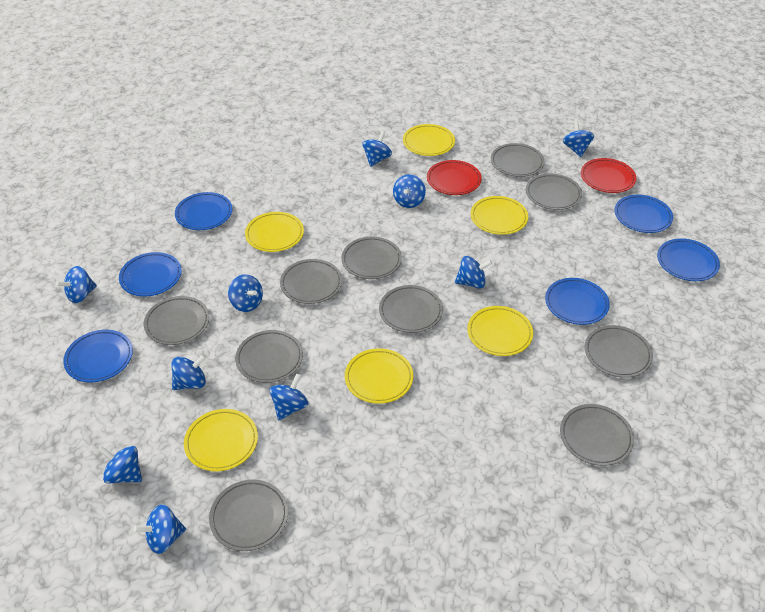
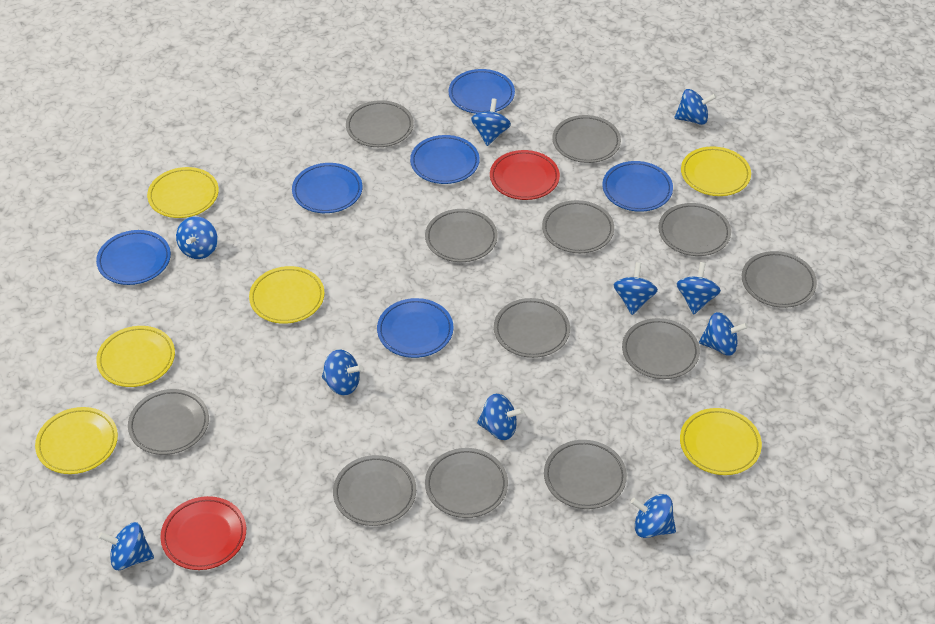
grey plate: 10 -> 12

